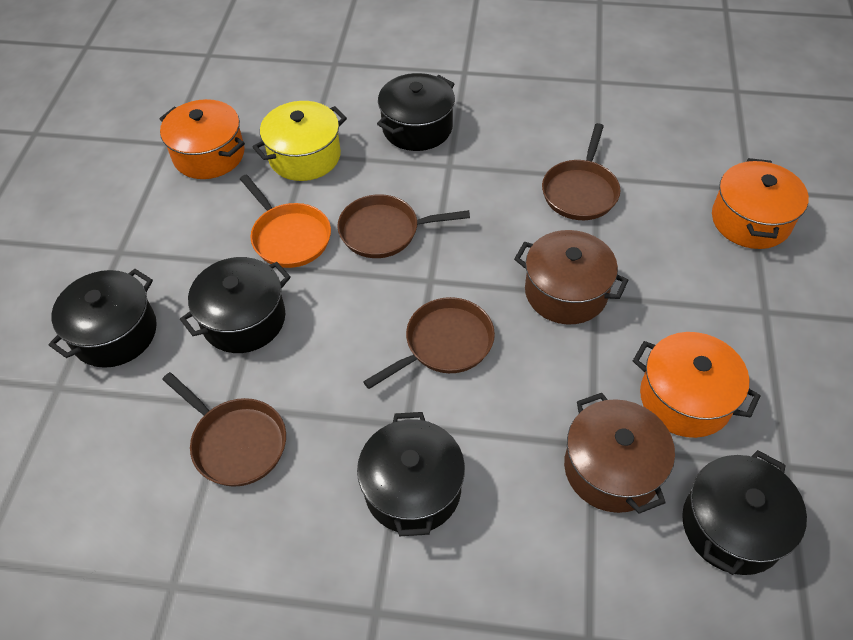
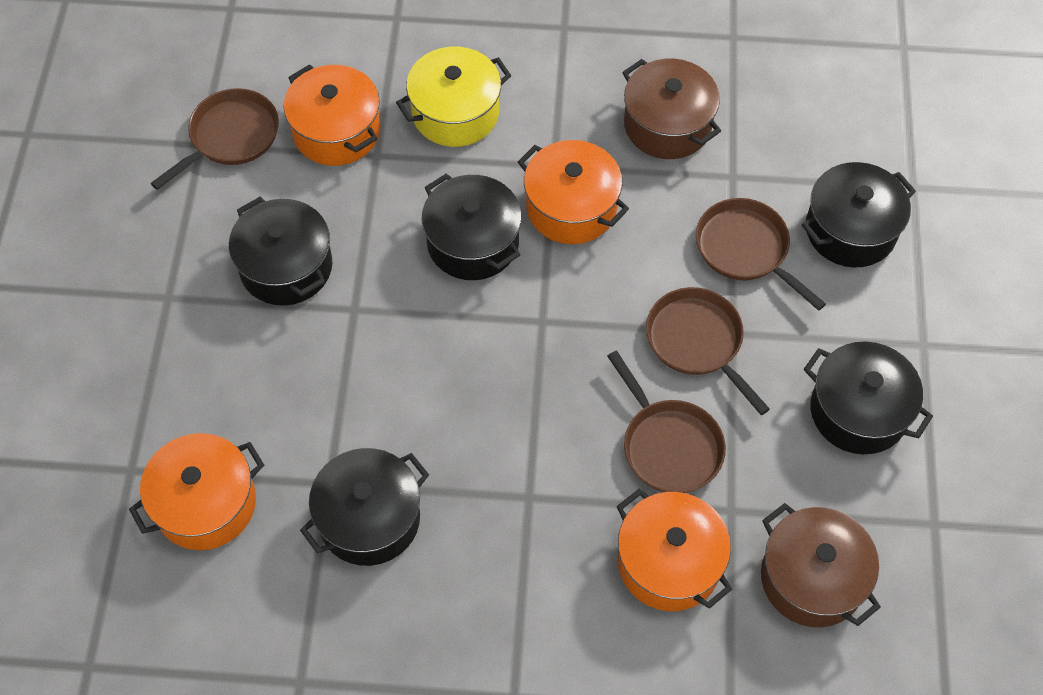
orange pan: 1 -> 0
orange pot: 3 -> 4

